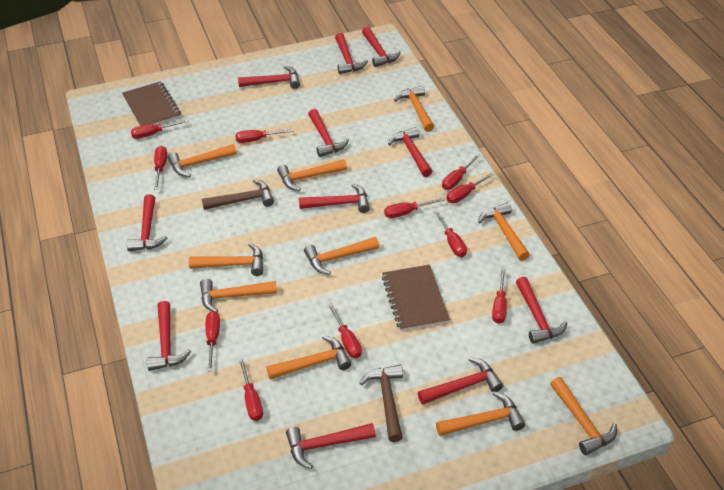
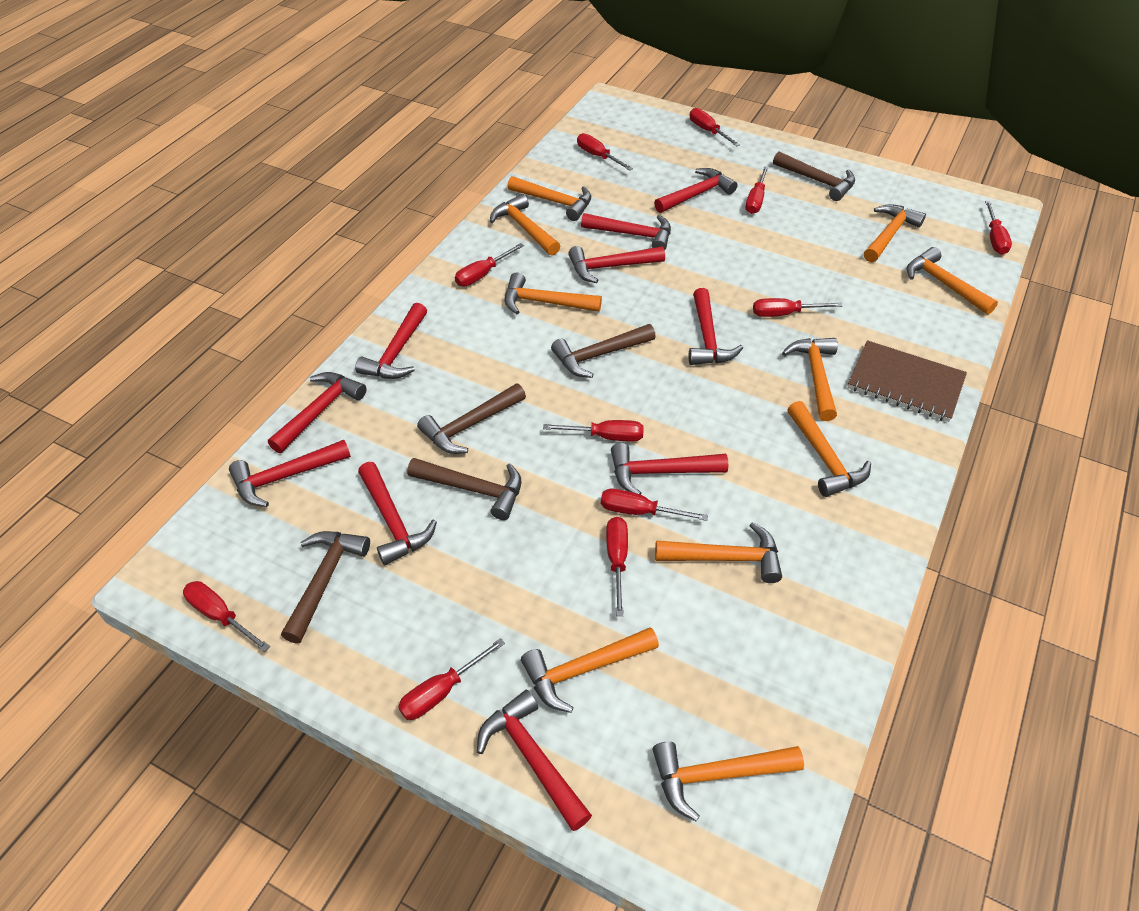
brown hammer: 2 -> 5
brown notebook: 2 -> 1
red hammer: 11 -> 10

